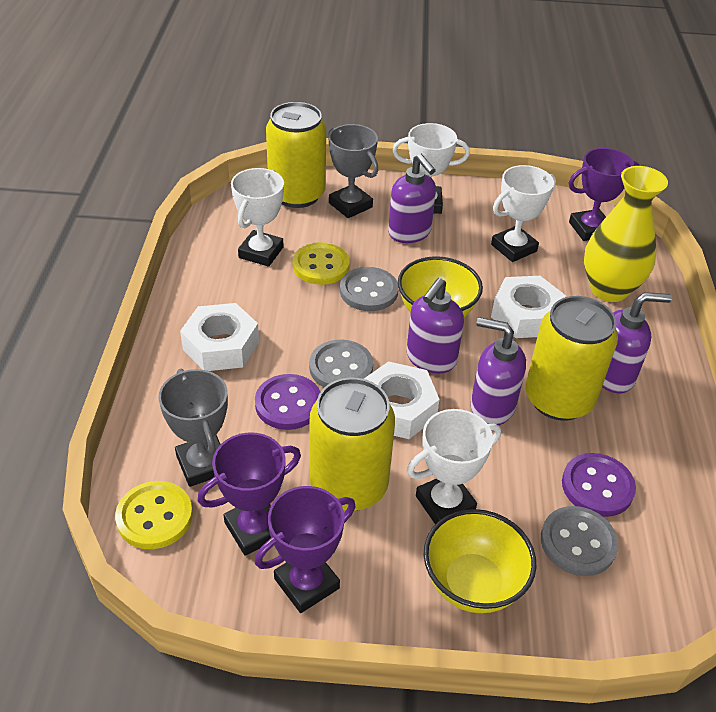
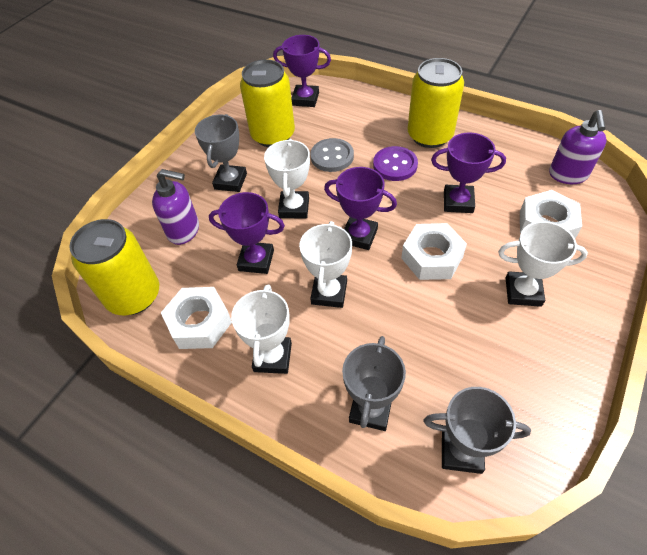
grey button: 3 -> 1
grey trophy: 2 -> 3
purple button: 2 -> 1
purple soap dispenser: 4 -> 2
purple trophy: 3 -> 4
yellow bowl: 2 -> 0
yellow button: 2 -> 0
yellow vase: 1 -> 0

